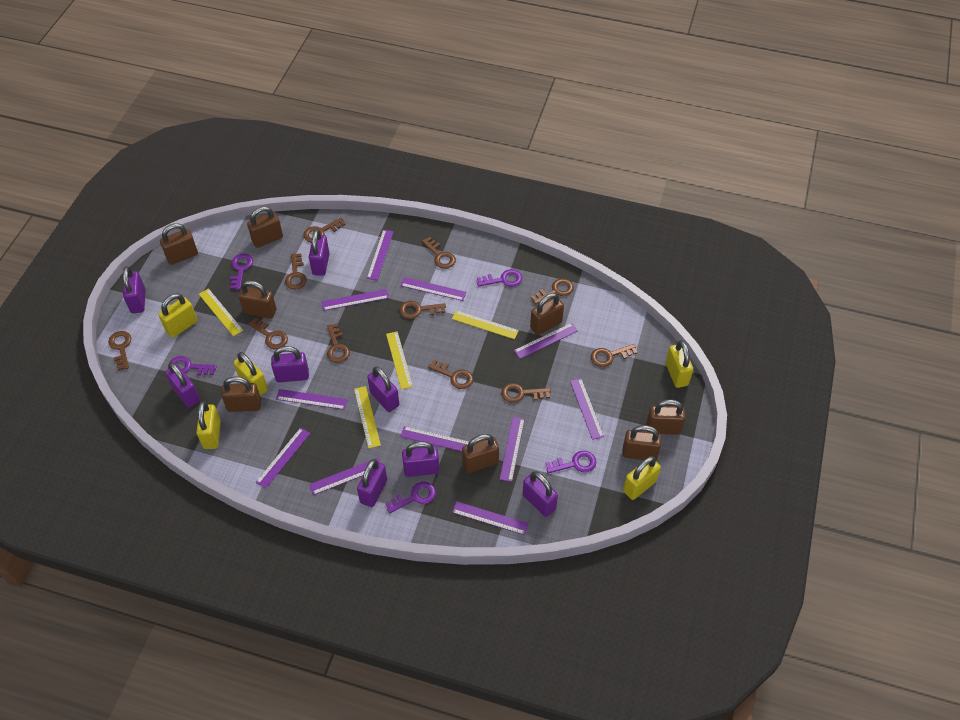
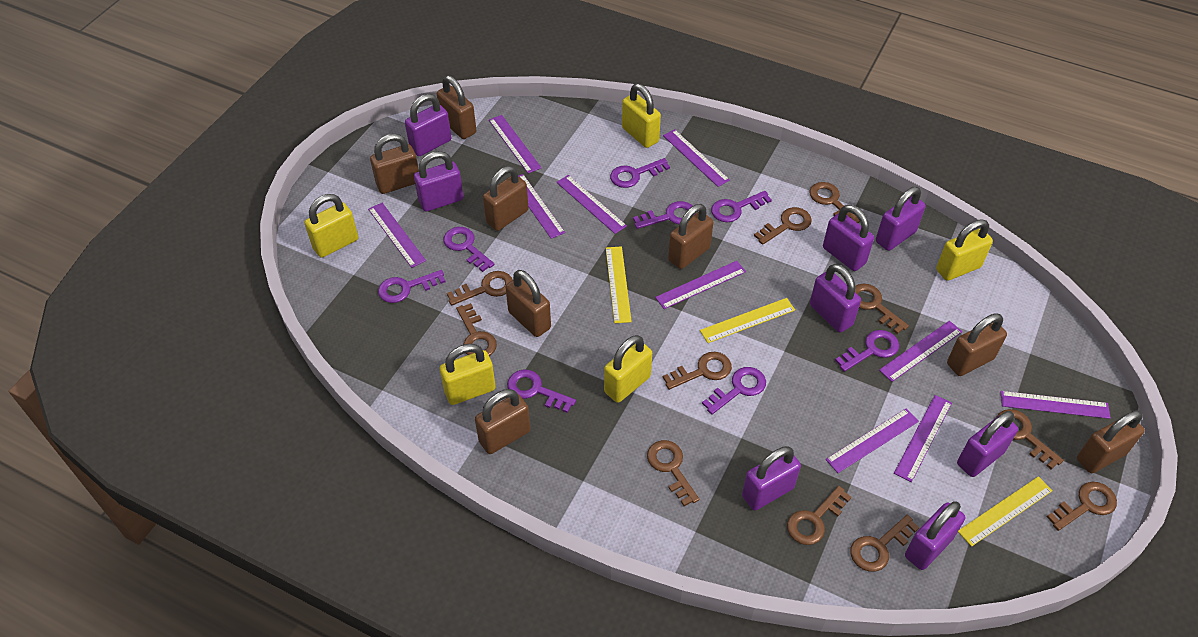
purple key: 5 -> 8
purple ruler: 11 -> 10
yellow ruler: 4 -> 3

